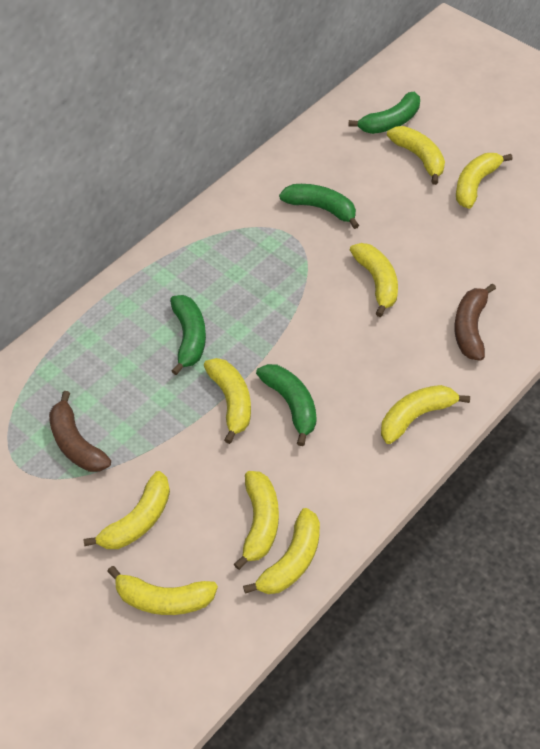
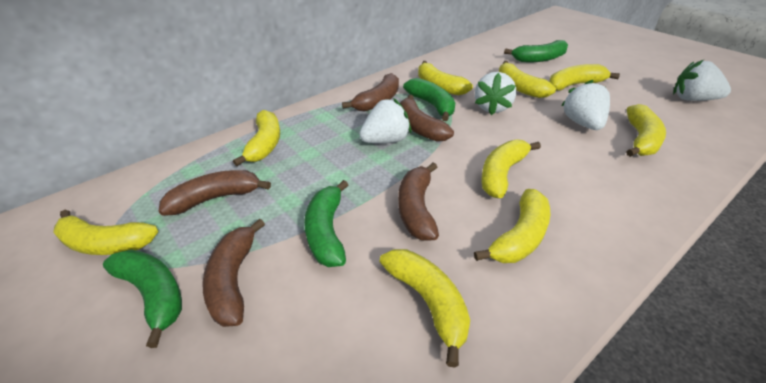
brown banana: 2 -> 5
white strawberry: 0 -> 4

